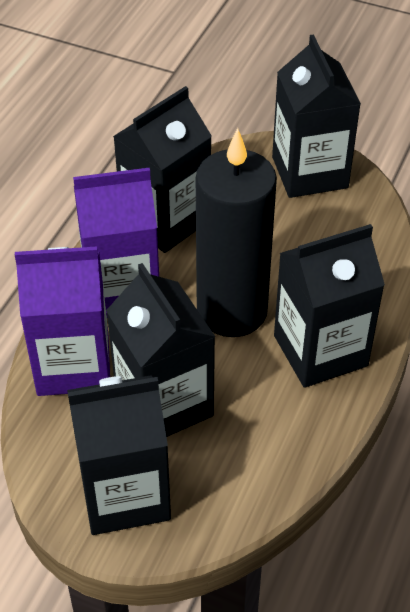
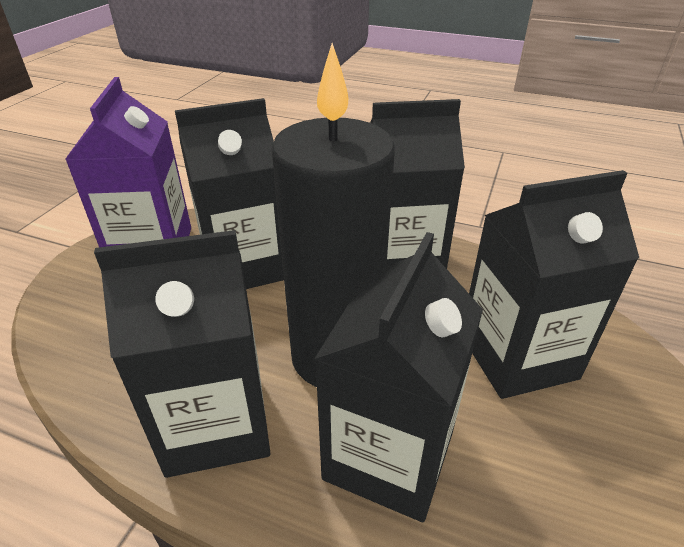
purple carton: 2 -> 1

